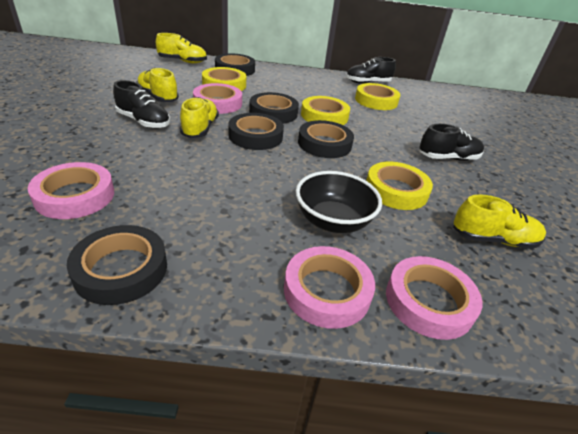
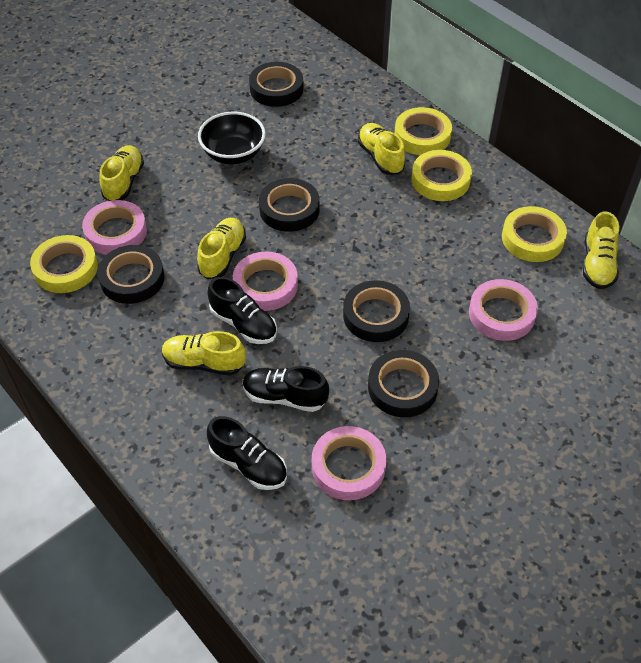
yellow shoe: 4 -> 5

